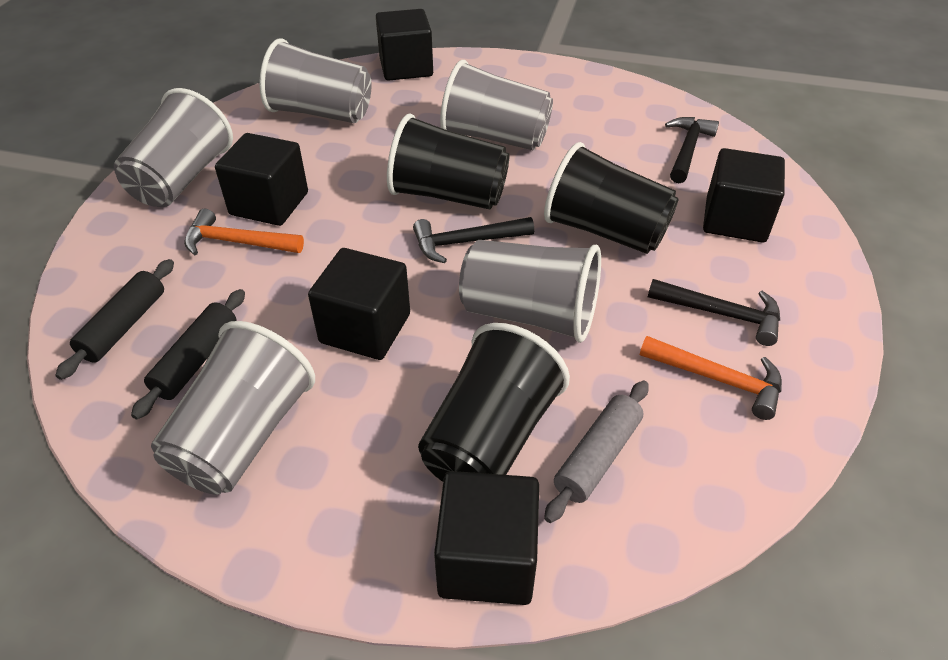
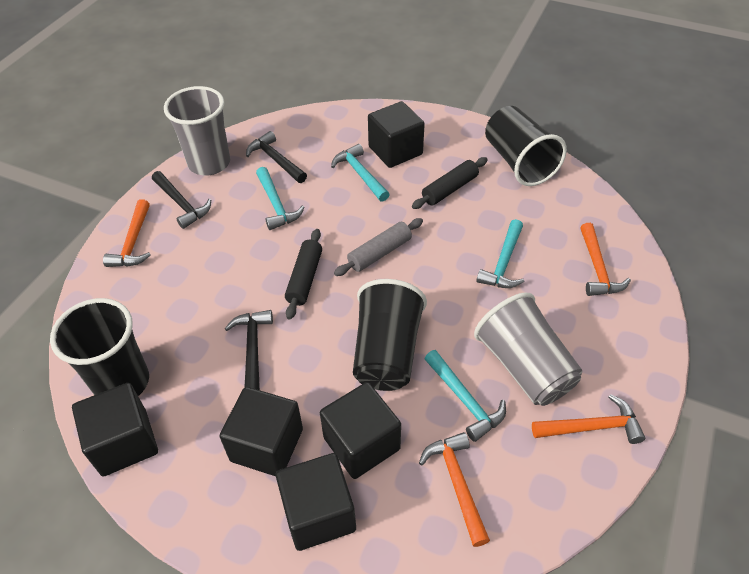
grey cup: 5 -> 2
orange hammer: 2 -> 4
turquoise hammer: 0 -> 4

